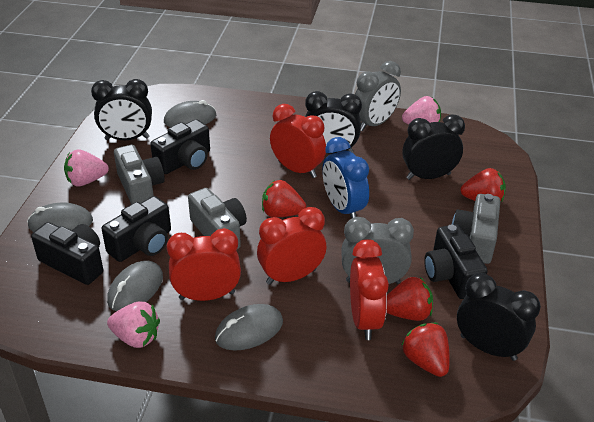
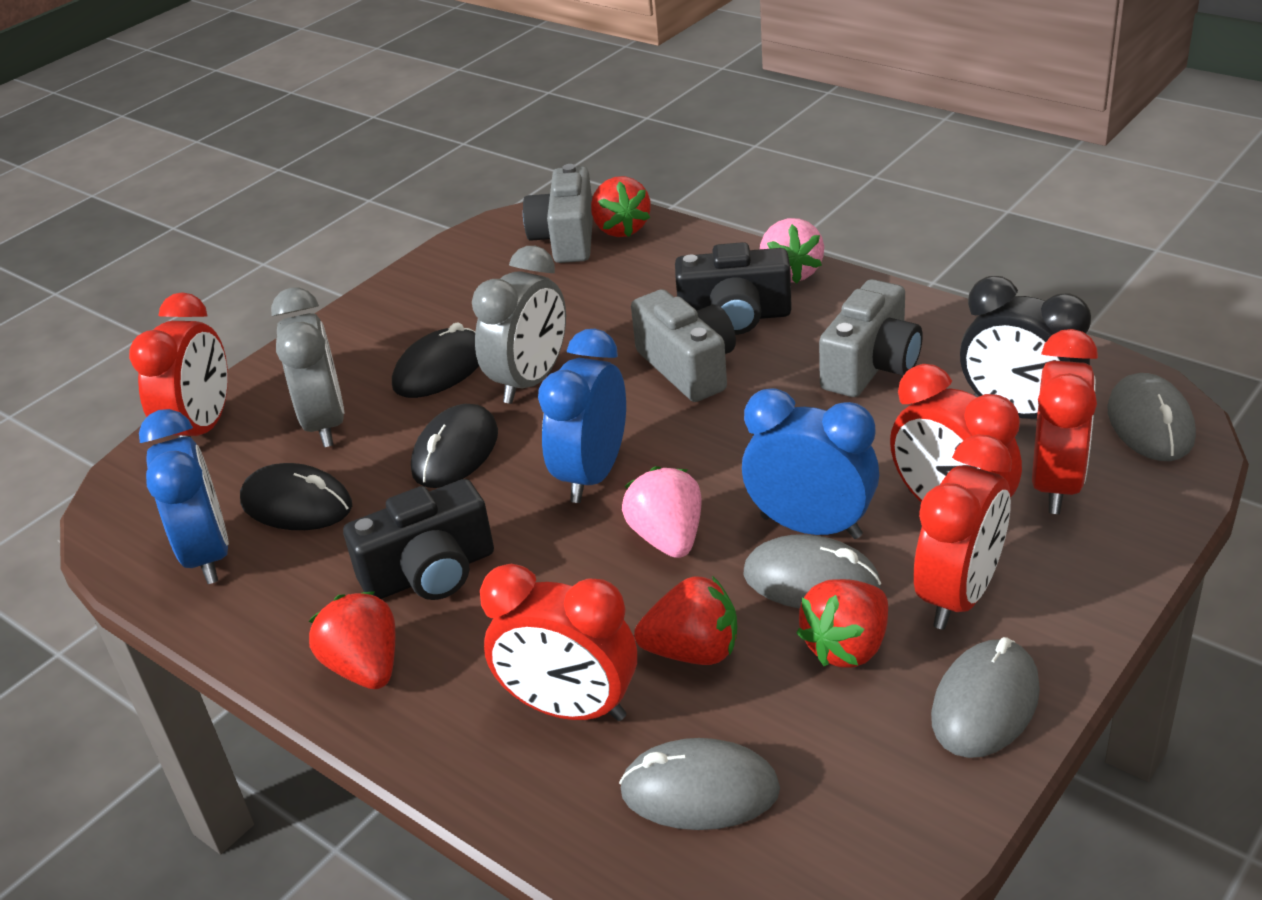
black camera: 4 -> 2
black clock: 4 -> 1
black mouse: 0 -> 3
blue clock: 1 -> 3
pink strawberry: 3 -> 2
red clock: 4 -> 5

